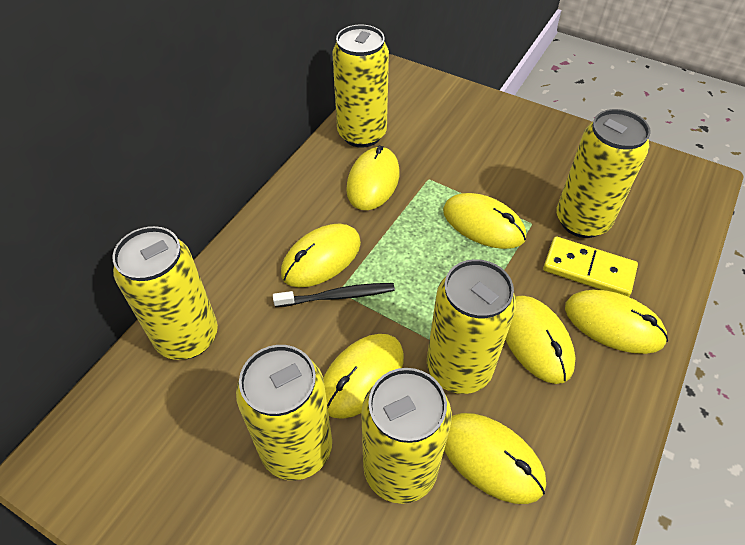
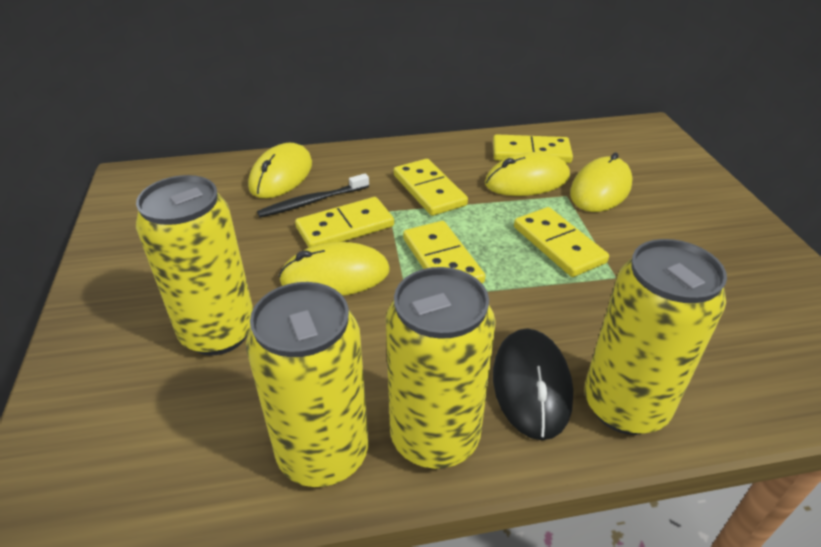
black mouse: 0 -> 1
yellow can: 6 -> 4
yellow domino: 1 -> 5
yellow mouse: 7 -> 4

